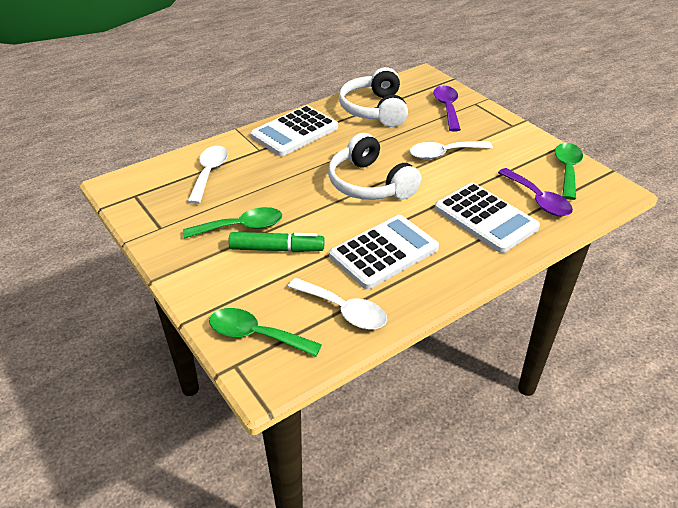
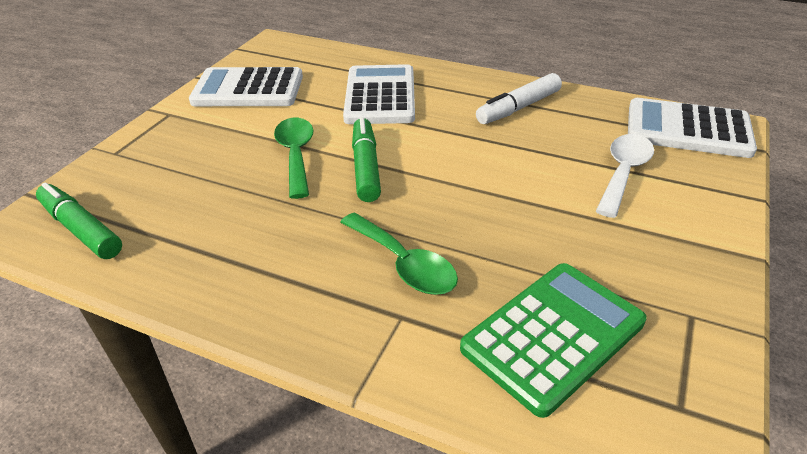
green calculator: 0 -> 1
green marker: 1 -> 2
green spoon: 3 -> 2
purple spoon: 2 -> 0
white headphones: 2 -> 0
white marker: 0 -> 1
white spoon: 3 -> 1

